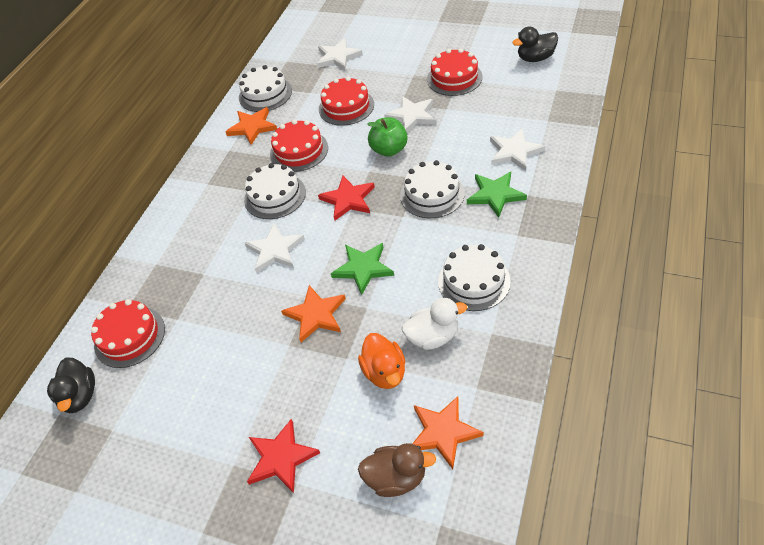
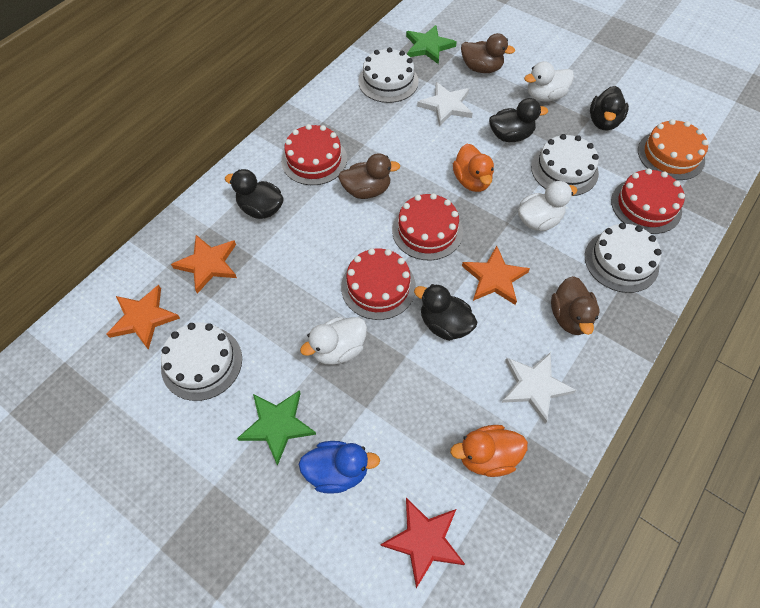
black duck: 2 -> 4
blue duck: 0 -> 1
brown duck: 1 -> 3
green apple: 1 -> 0
orange cake: 0 -> 1
orange duck: 1 -> 2
red star: 2 -> 1
white duck: 1 -> 3
white star: 4 -> 2

